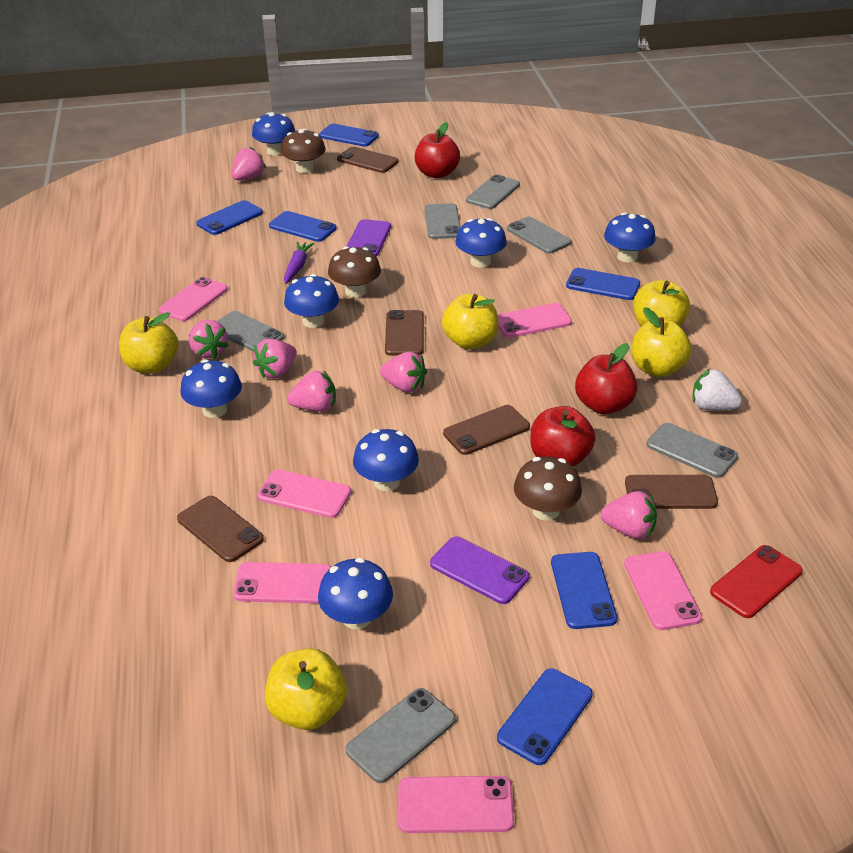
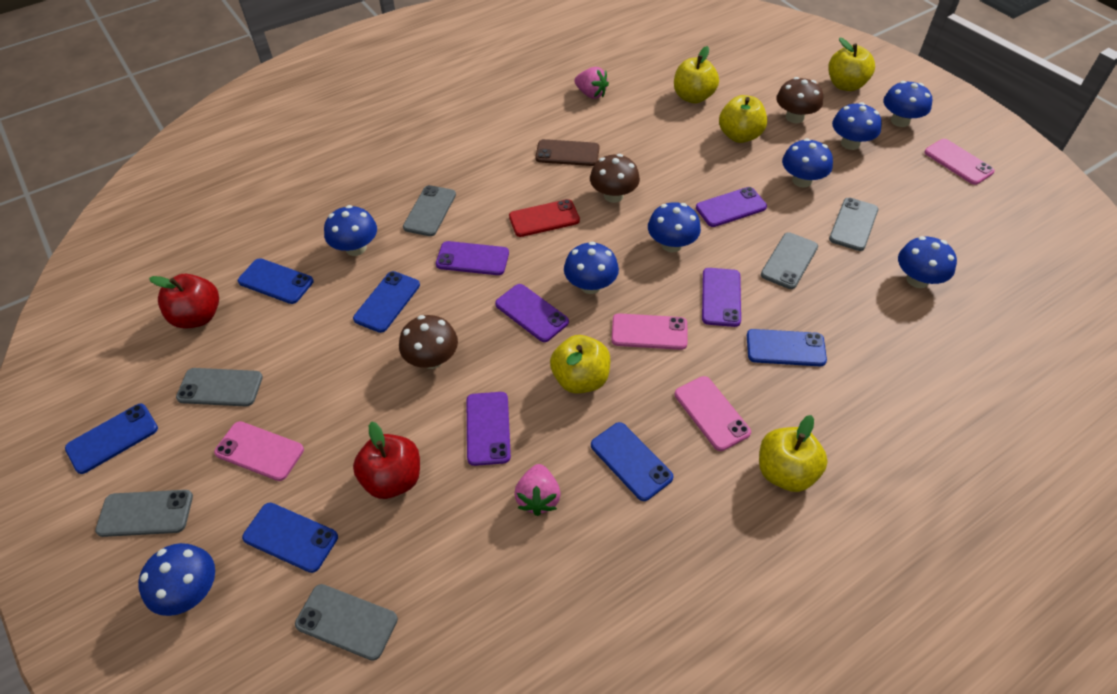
blue mushroom: 7 -> 8
brown phone: 5 -> 1
pink phone: 6 -> 4
pink strawberry: 6 -> 2
purple carrot: 1 -> 0
purple phone: 2 -> 5
red apple: 3 -> 2
white strawberry: 1 -> 0

